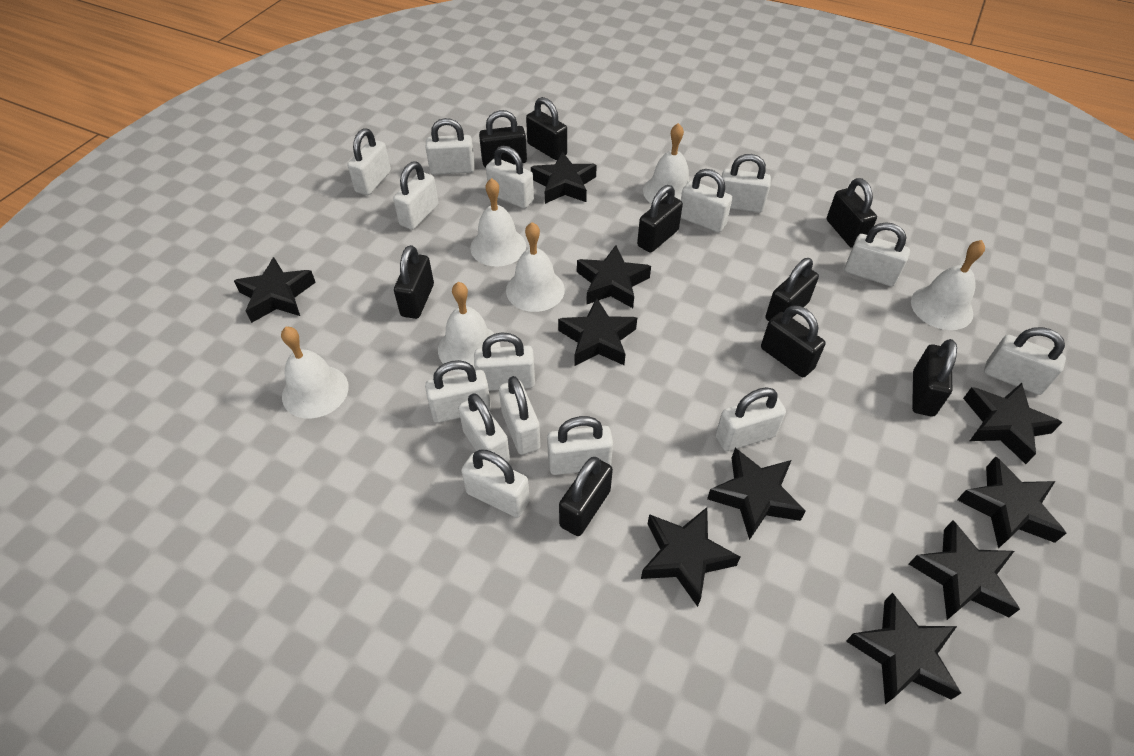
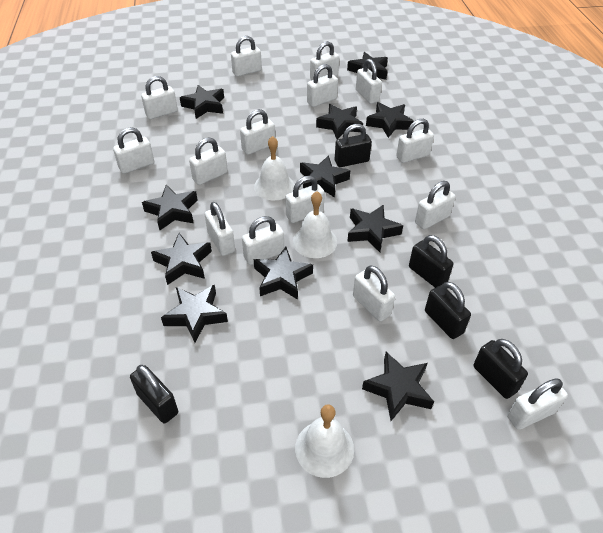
black padlock: 9 -> 5
black star: 10 -> 11
white bell: 6 -> 3

